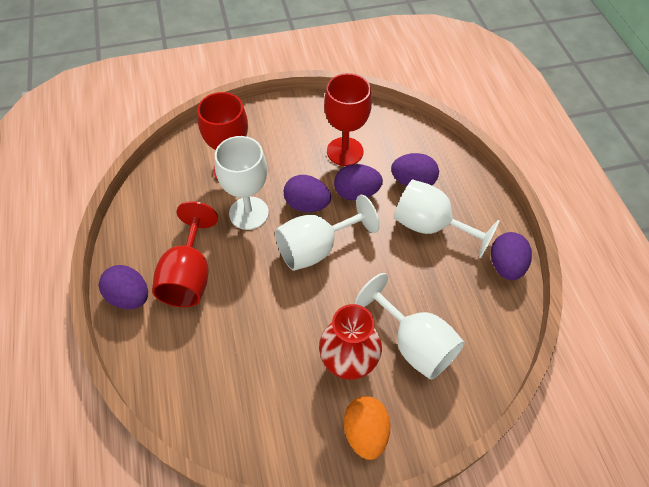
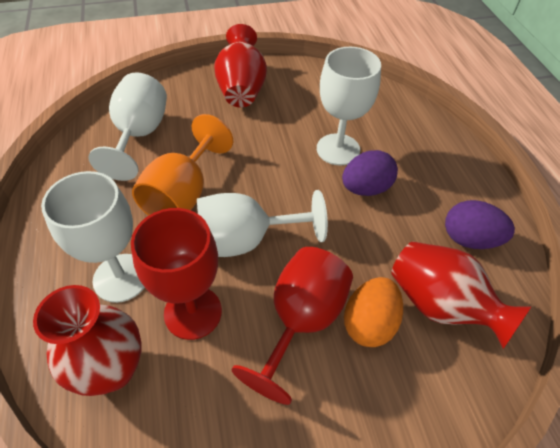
orange goblet: 0 -> 1
purple egg: 5 -> 2
red goblet: 3 -> 2
red vase: 1 -> 3

